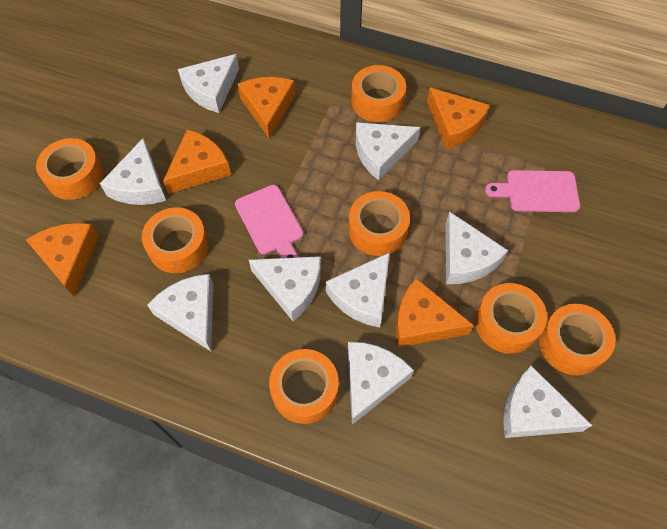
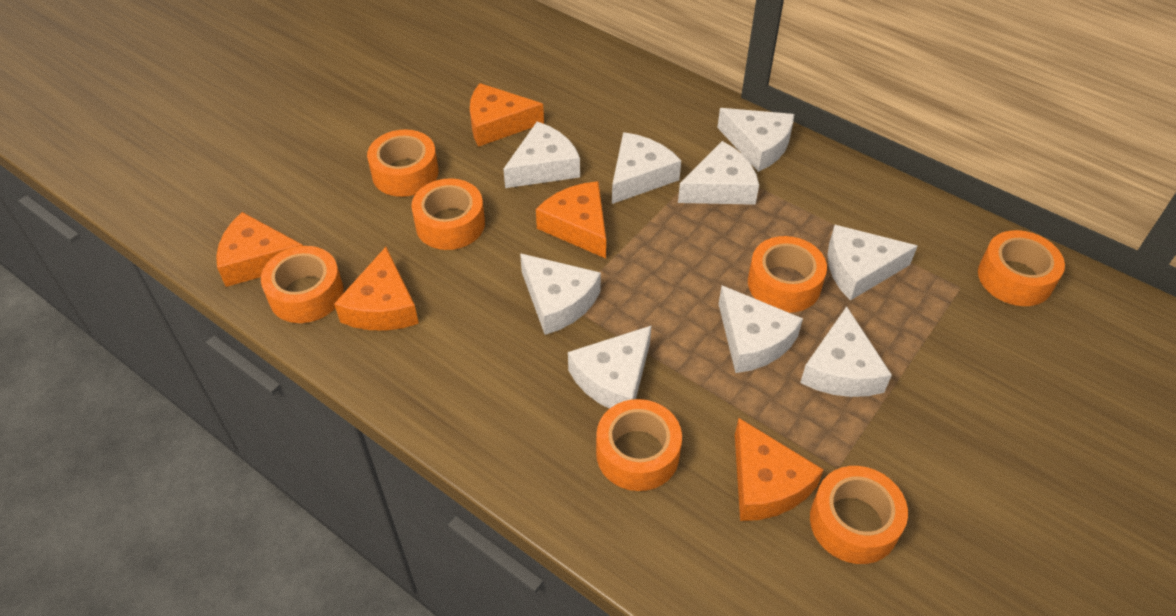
pink cutting board: 2 -> 0

